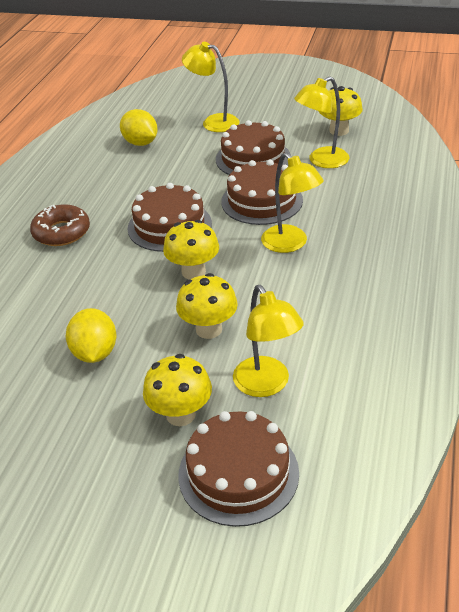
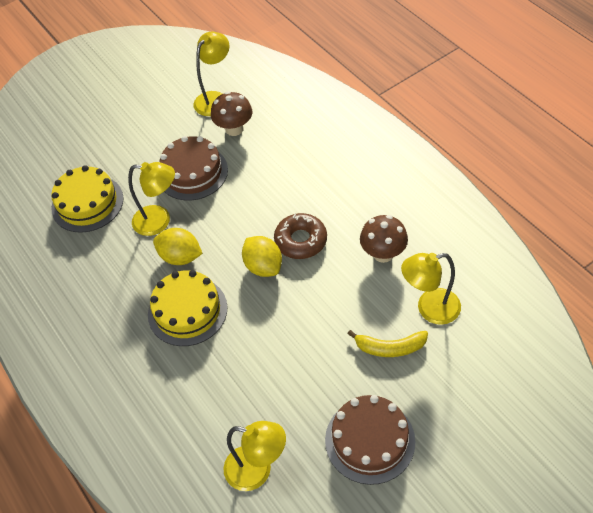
brown cake: 4 -> 2
brown mushroom: 0 -> 2
yellow banana: 0 -> 1
yellow cake: 0 -> 2
yellow mushroom: 4 -> 0

